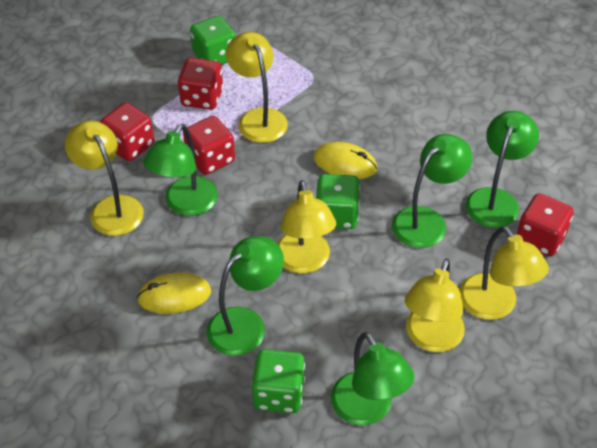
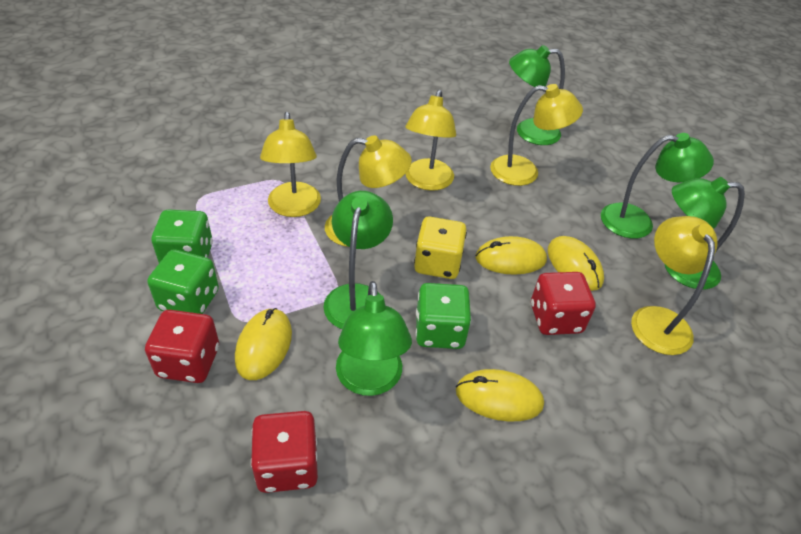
red dice: 4 -> 3
yellow dice: 0 -> 1
yellow mouse: 2 -> 4

